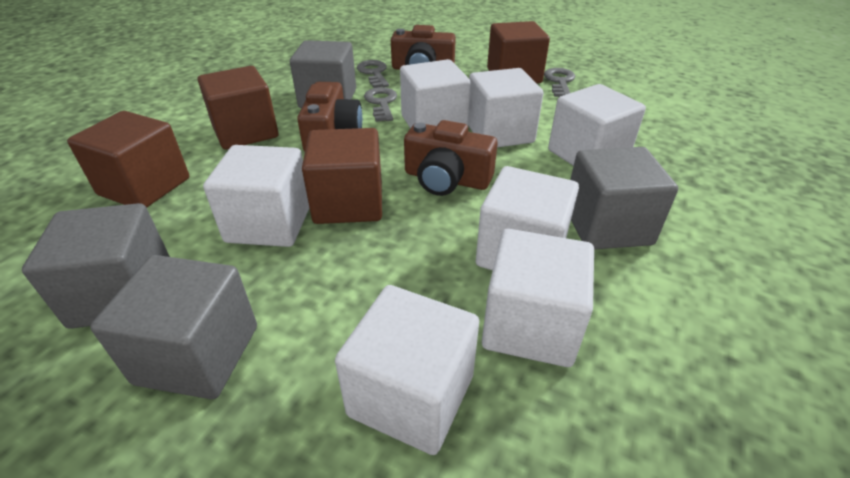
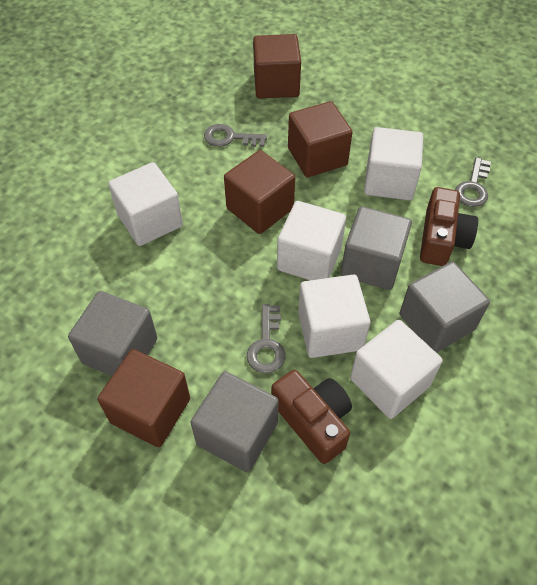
brown camera: 3 -> 2
white cube: 7 -> 5

